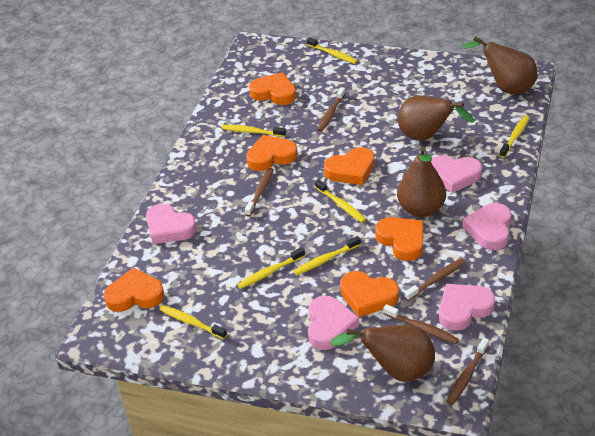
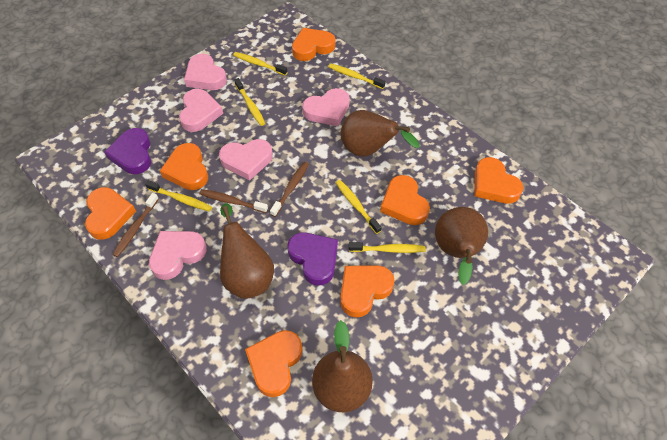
brown toothbrush: 5 -> 3
orange heart: 6 -> 7
purple heart: 0 -> 2
yellow toothbrush: 7 -> 6

